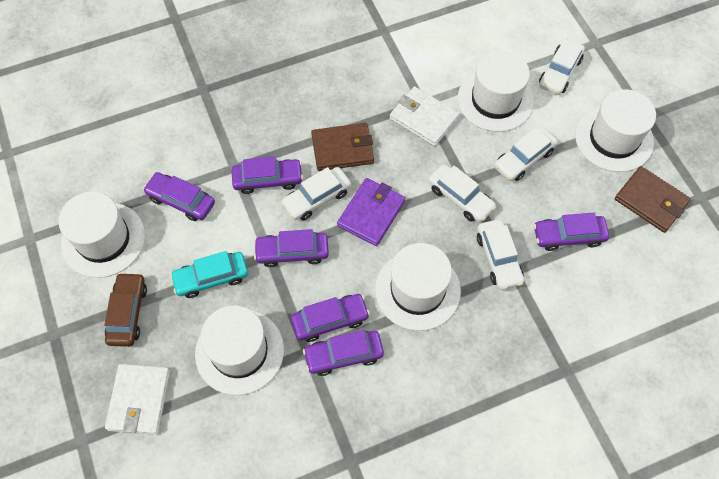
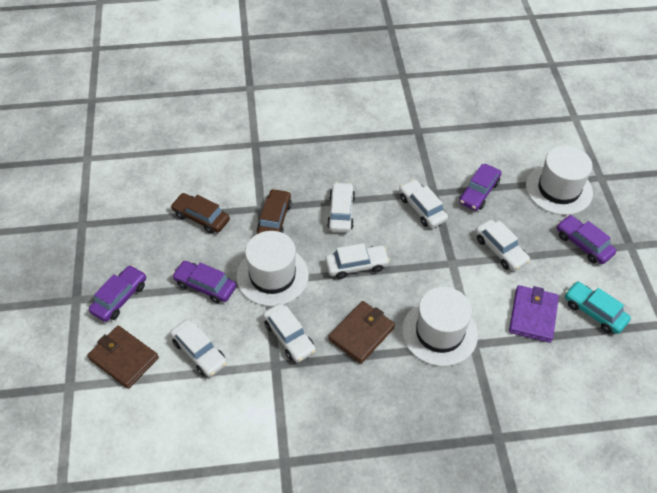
brown car: 1 -> 2
purple car: 6 -> 4
white car: 5 -> 6
white hat: 5 -> 3
white wallet: 2 -> 0

